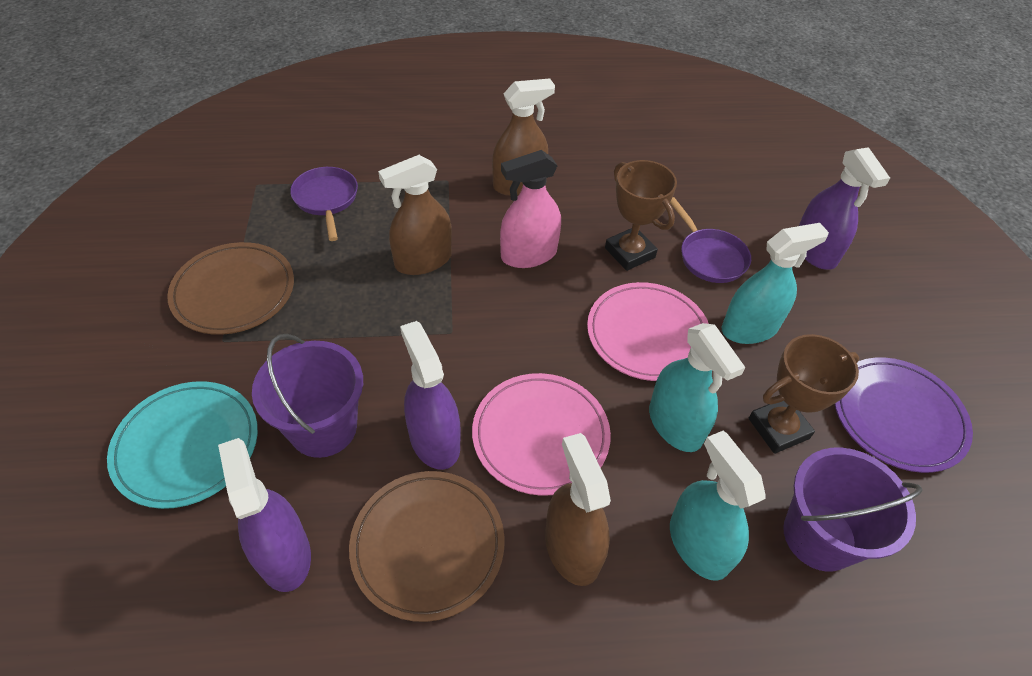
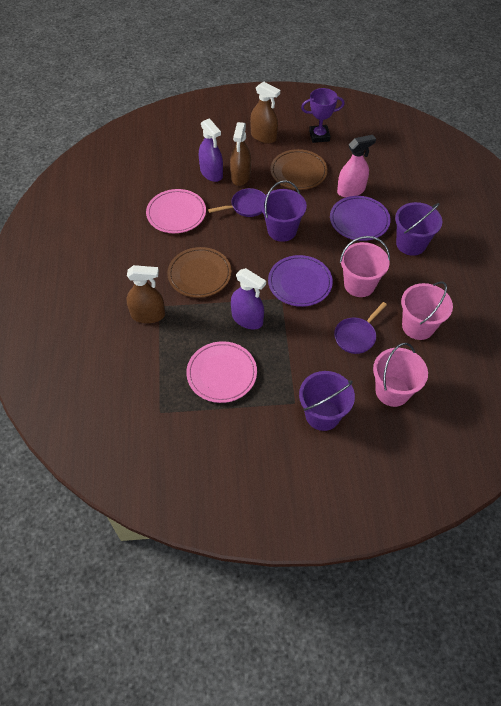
brown trophy: 2 -> 0
pink bucket: 0 -> 3
purple bucket: 2 -> 3
purple plate: 1 -> 2
purple spray bottle: 3 -> 2
purple trophy: 0 -> 1
turquoise plate: 1 -> 0
turquoise spray bottle: 3 -> 0

